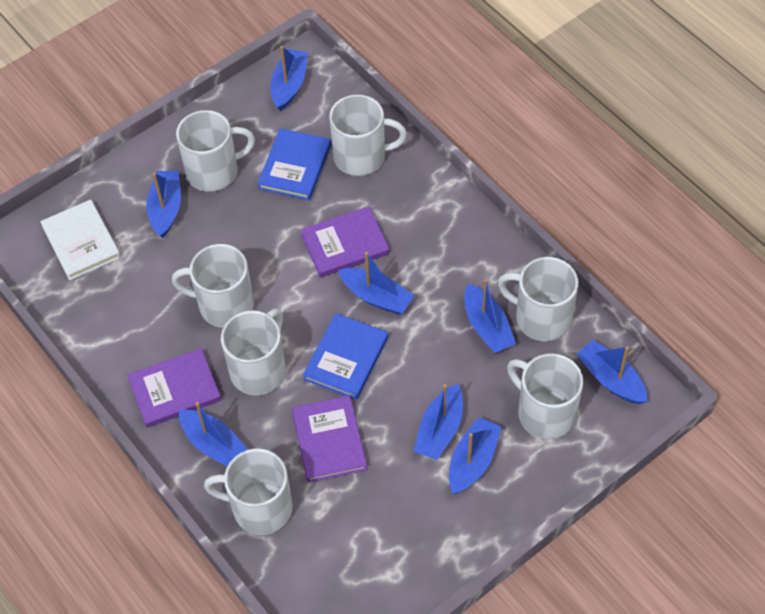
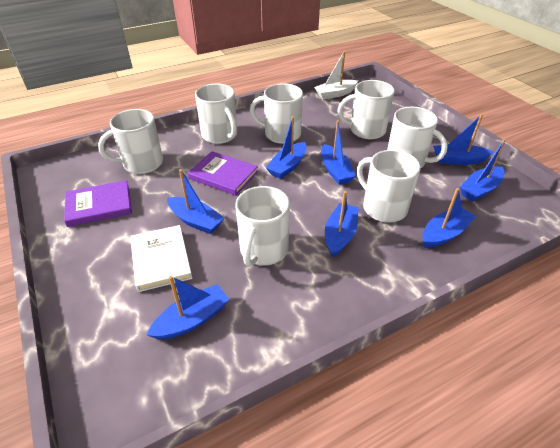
blue book: 2 -> 0
purple book: 3 -> 2
white boat: 0 -> 1

